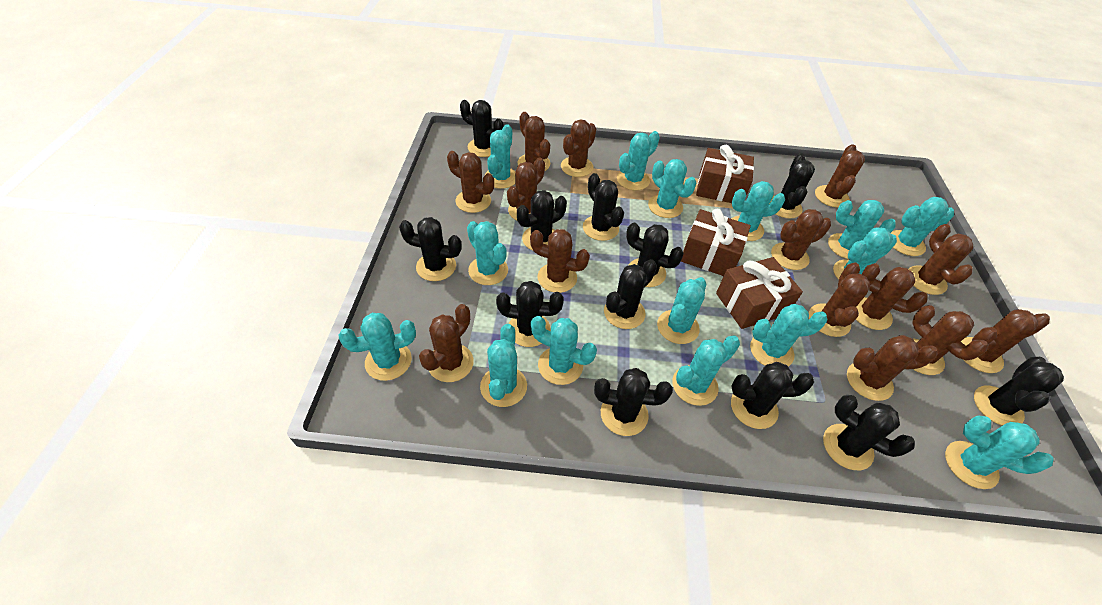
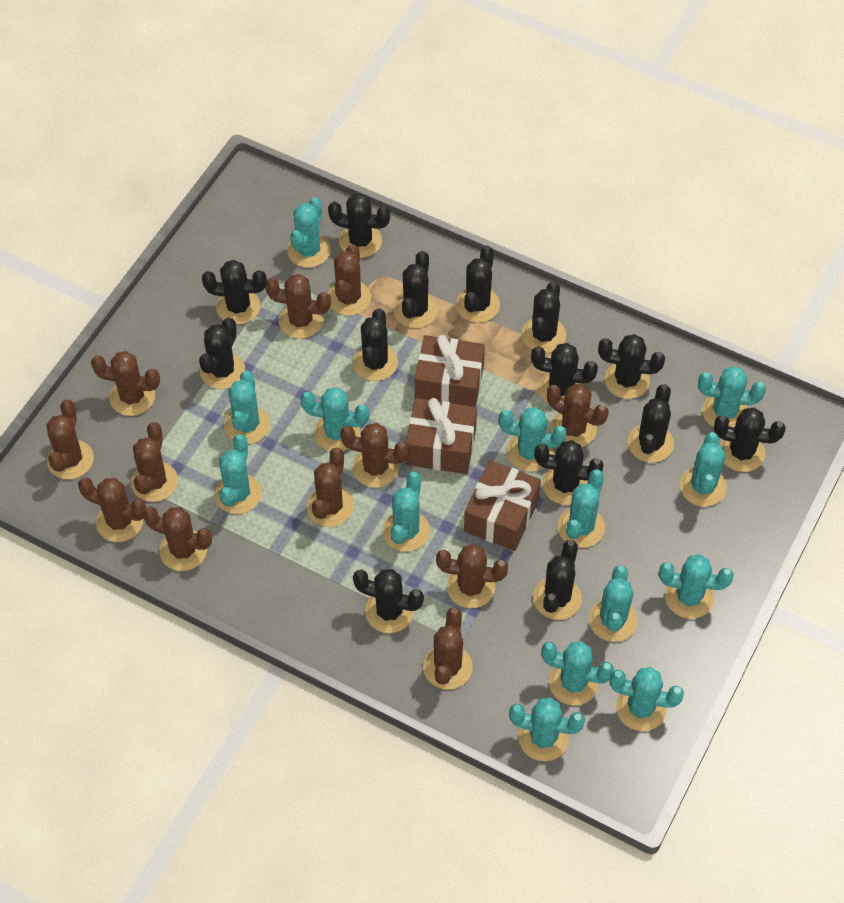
black cactus: 12 -> 14
brown cactus: 14 -> 12
turquoise cactus: 15 -> 14

